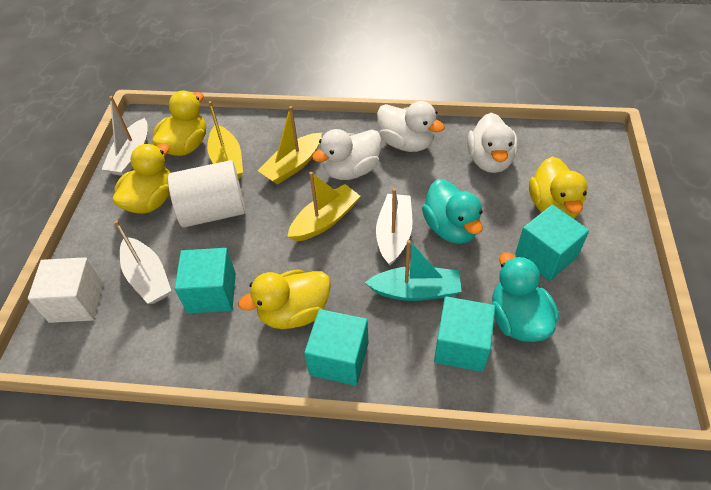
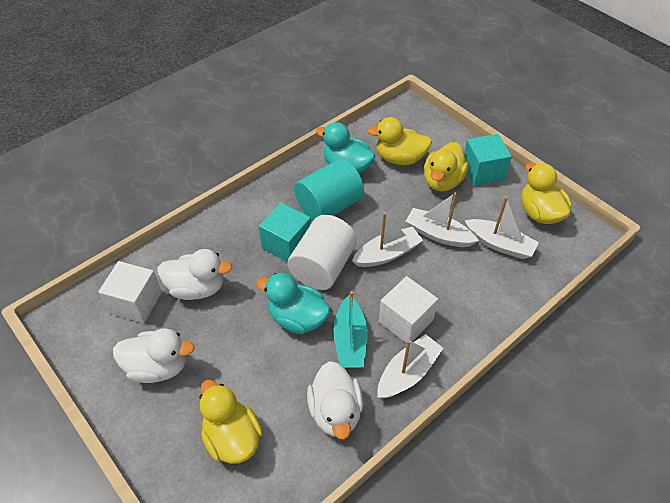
turquoise cube: 4 -> 2
turquoise cylinder: 0 -> 1
white boat: 3 -> 4
white cube: 1 -> 2
yellow boat: 3 -> 0

